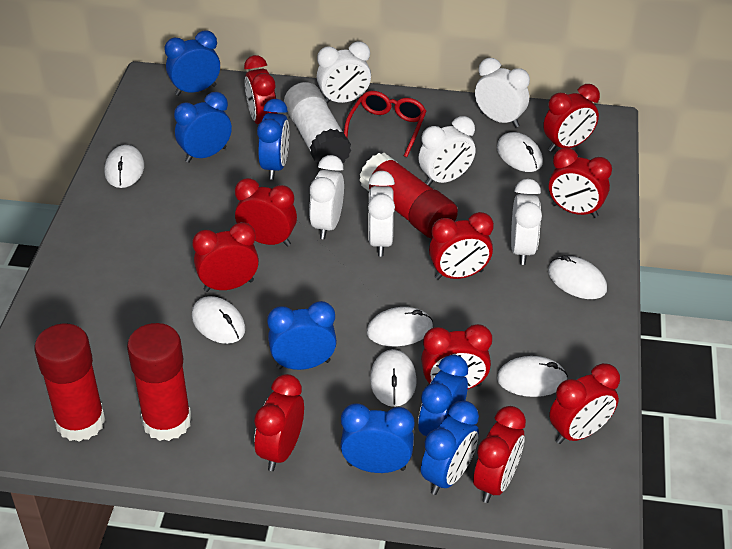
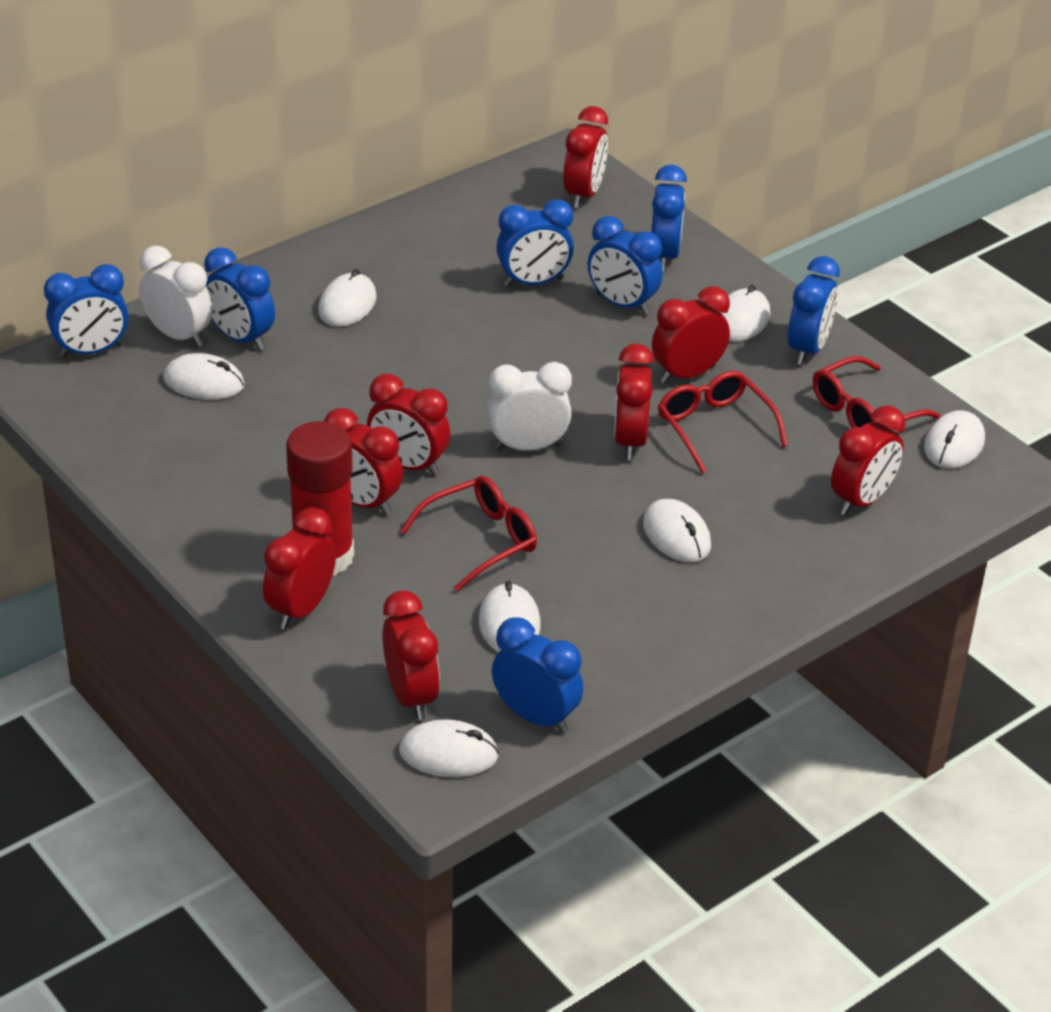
red clock: 10 -> 8
red glasses: 1 -> 3
red glue stick: 3 -> 1
white clock: 6 -> 2
white glue stick: 1 -> 0

